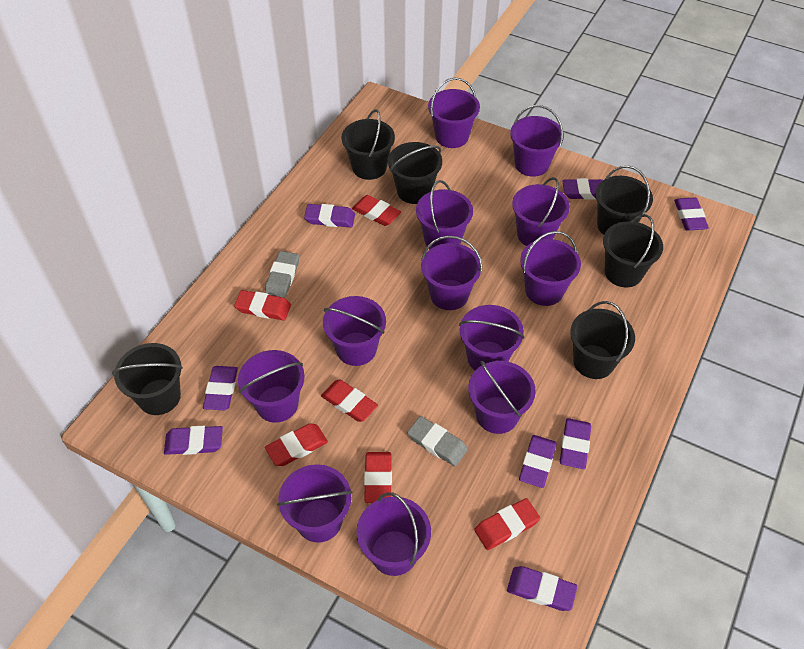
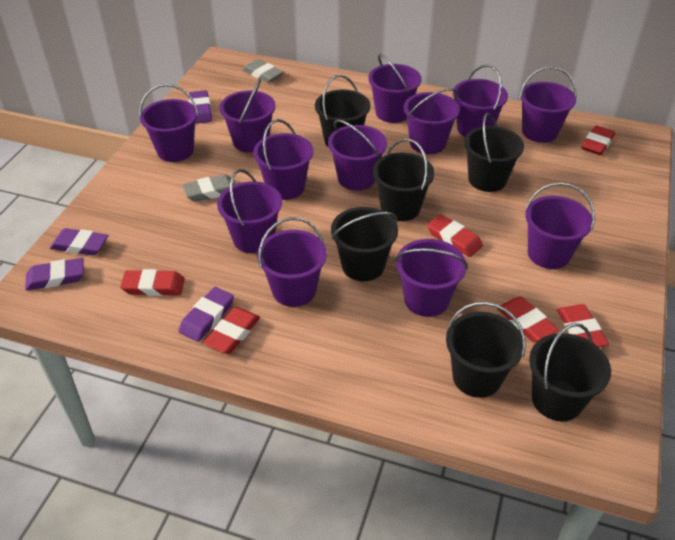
purple eraser: 8 -> 4

